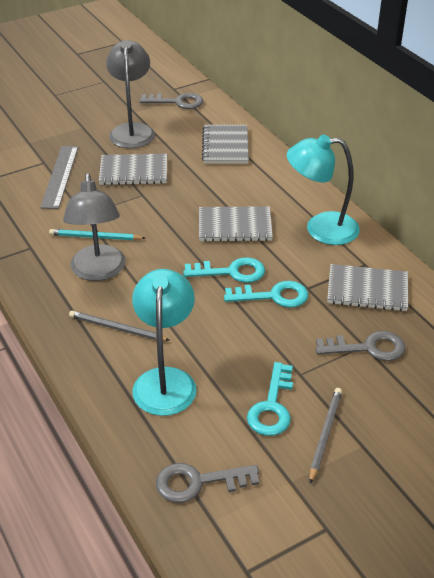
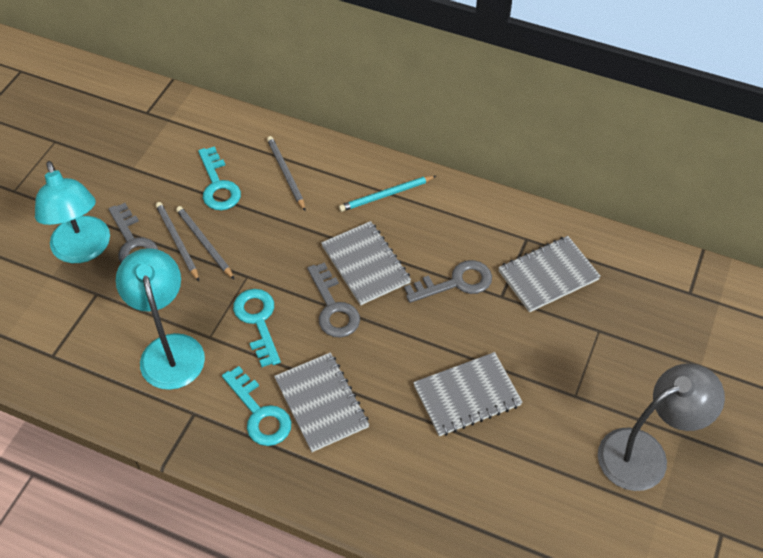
grey lamp: 2 -> 1
grey pencil: 2 -> 3
grey ruler: 1 -> 0

